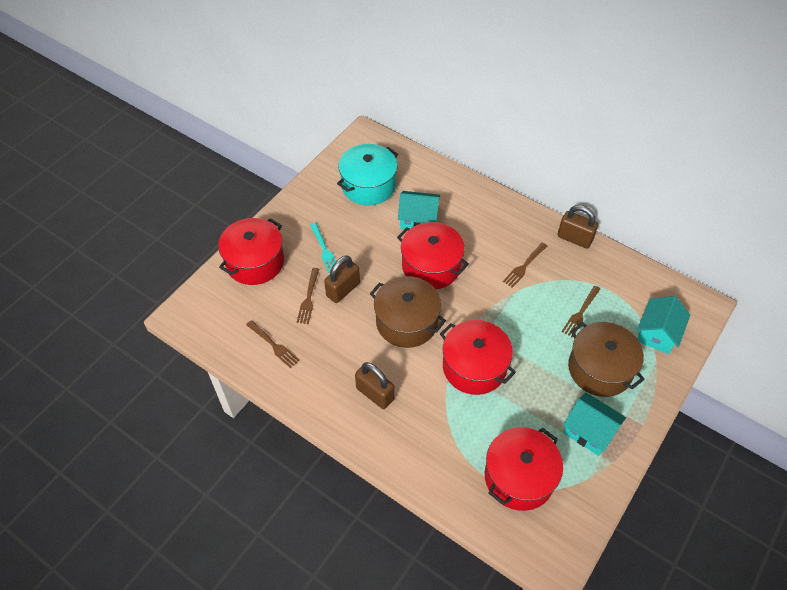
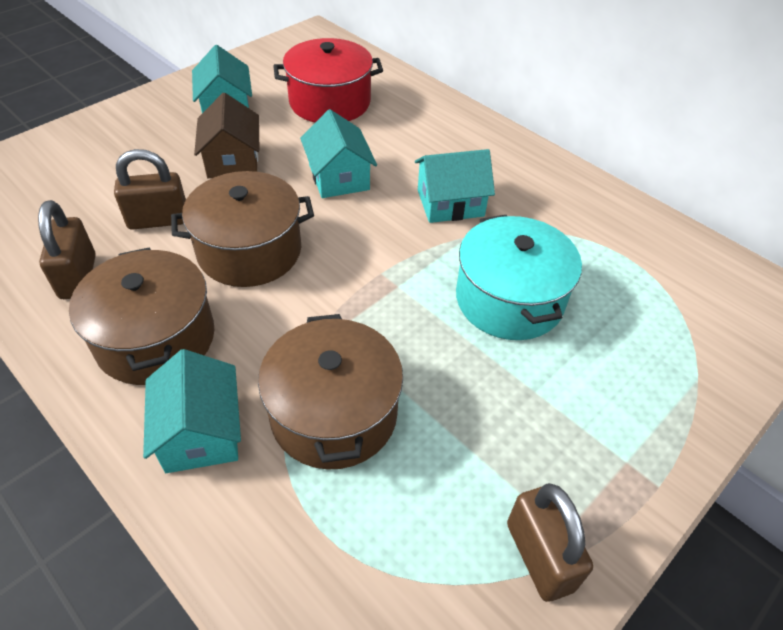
brown fork: 4 -> 0
brown house: 0 -> 1
brown pot: 2 -> 3
red pot: 4 -> 1
turquoise fork: 1 -> 0
turquoise house: 3 -> 4

